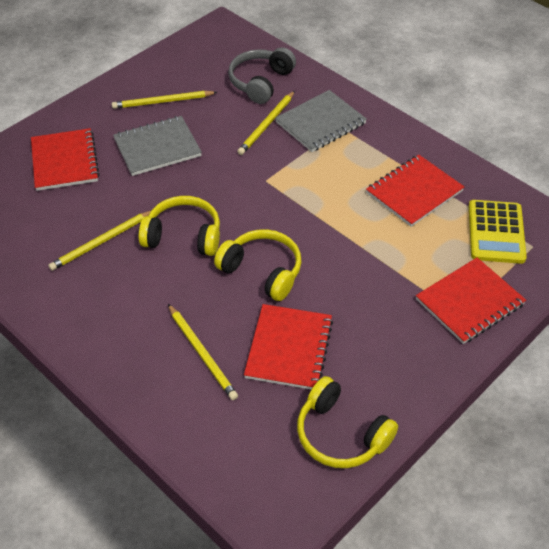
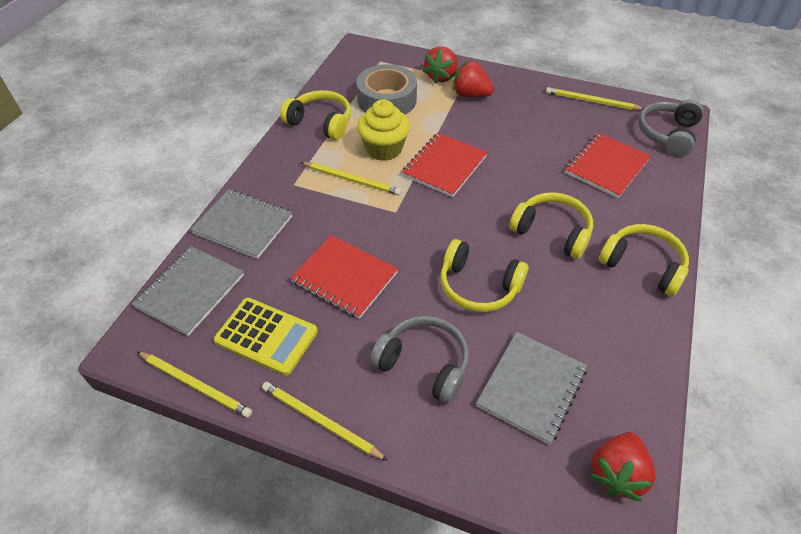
grey headphones: 1 -> 2
grey notebook: 2 -> 3
grey tape: 0 -> 1
red notebook: 4 -> 3
red strawberry: 0 -> 3
yellow cupcake: 0 -> 1
yellow headphones: 3 -> 4

